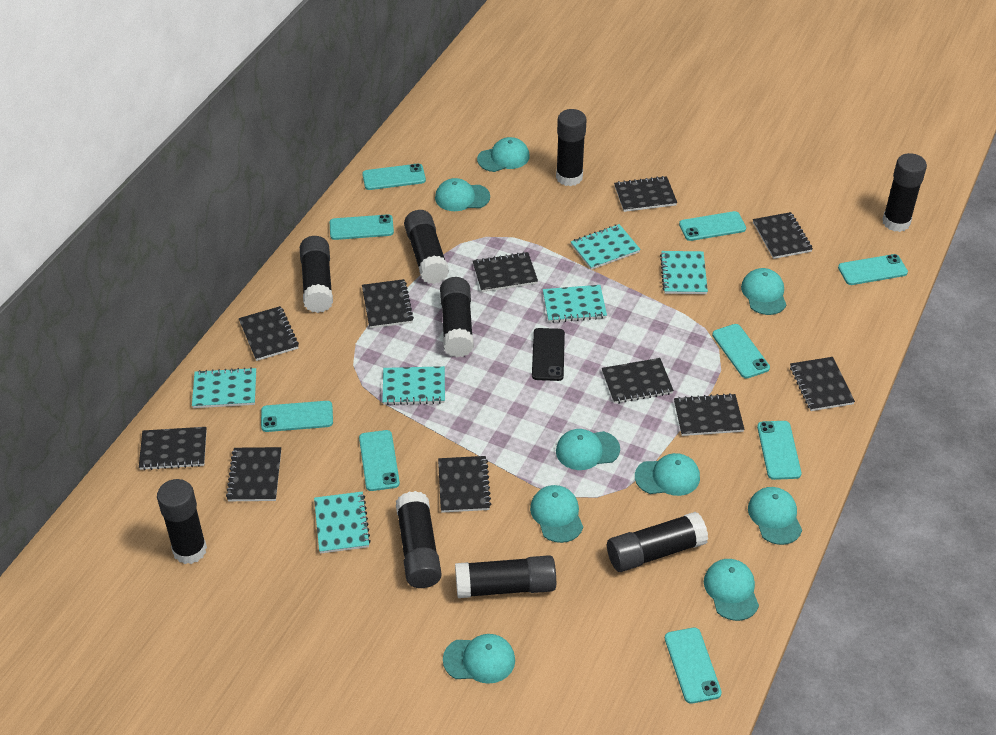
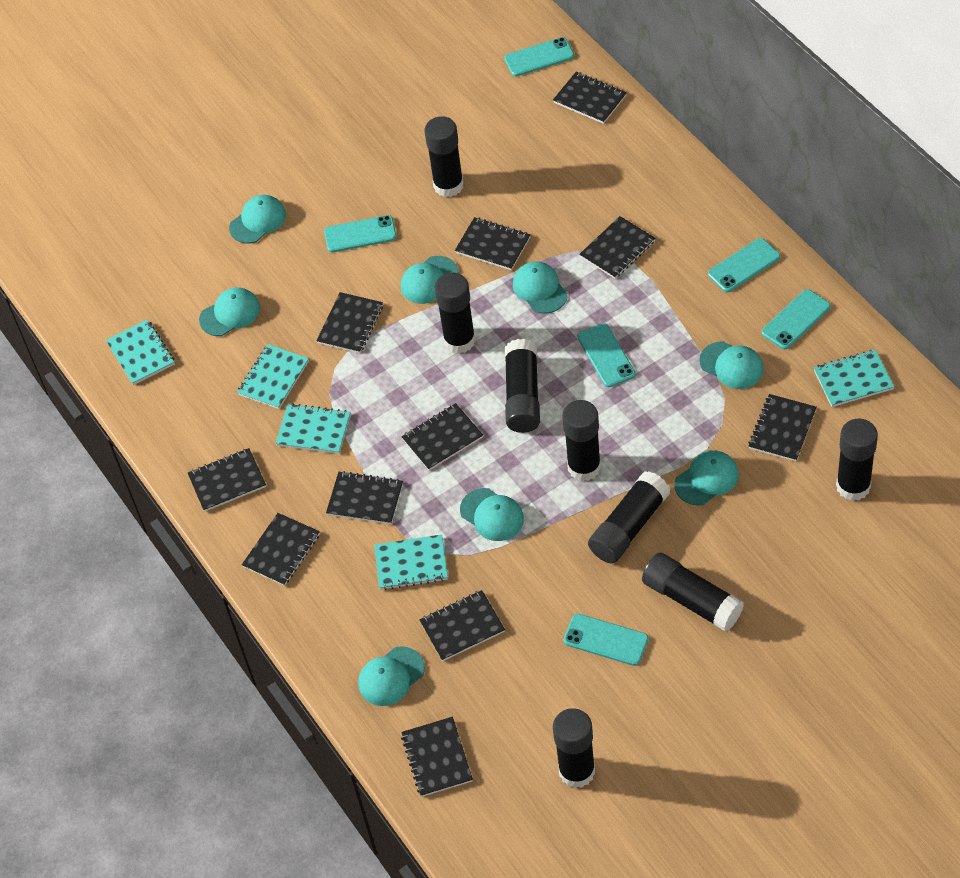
black glue stick: 9 -> 8
black phone: 1 -> 0
turquoise cap: 9 -> 8
turquoise notebook: 6 -> 5
turquoise phone: 9 -> 6

